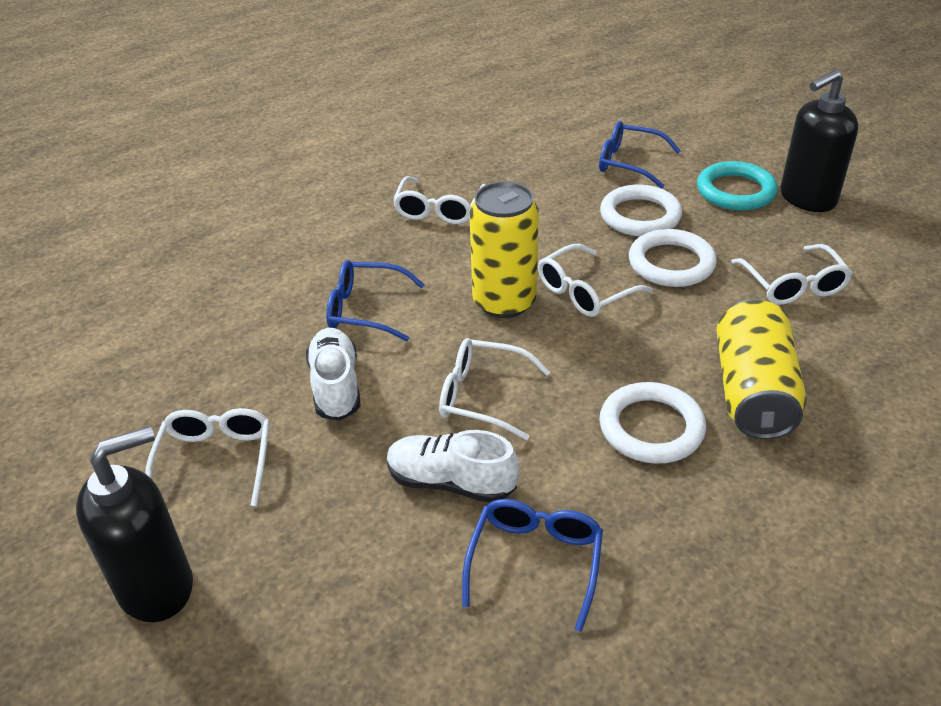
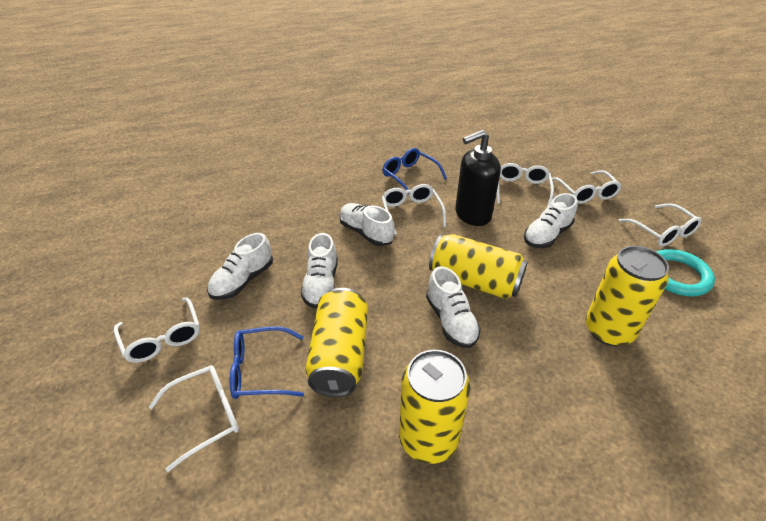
black soap dispenser: 2 -> 1
blue glasses: 3 -> 2
white glasses: 5 -> 6
white ring: 3 -> 0
white shoe: 2 -> 5
yellow can: 2 -> 4

